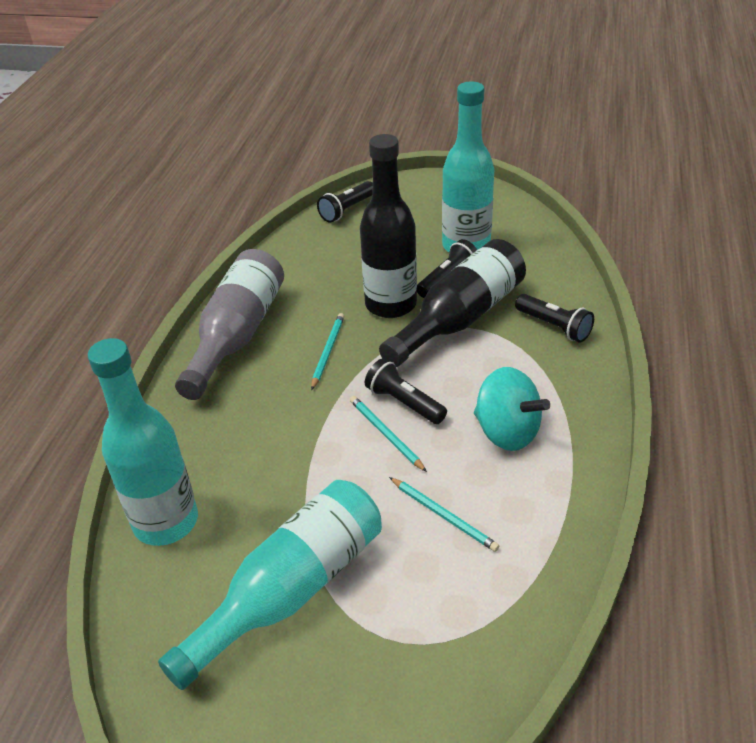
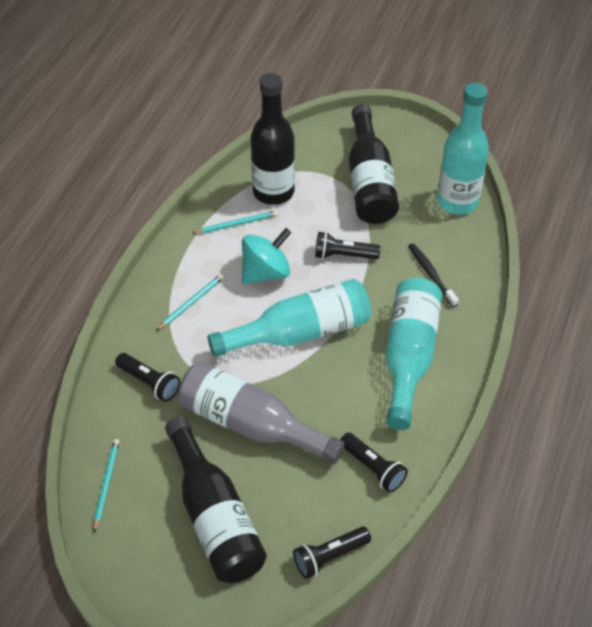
black bottle: 2 -> 3
black toothbrush: 0 -> 1

